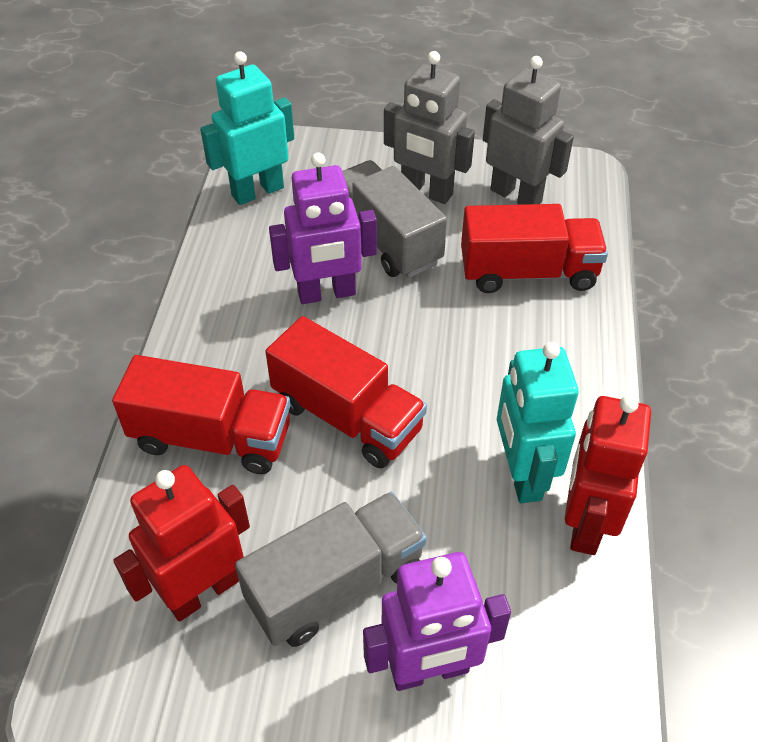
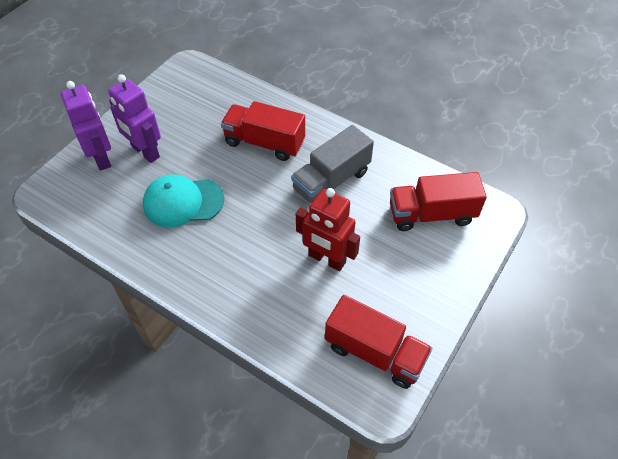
grey robot: 2 -> 0
grey truck: 2 -> 1
red robot: 2 -> 1
turquoise cap: 0 -> 1
turquoise robot: 2 -> 0

